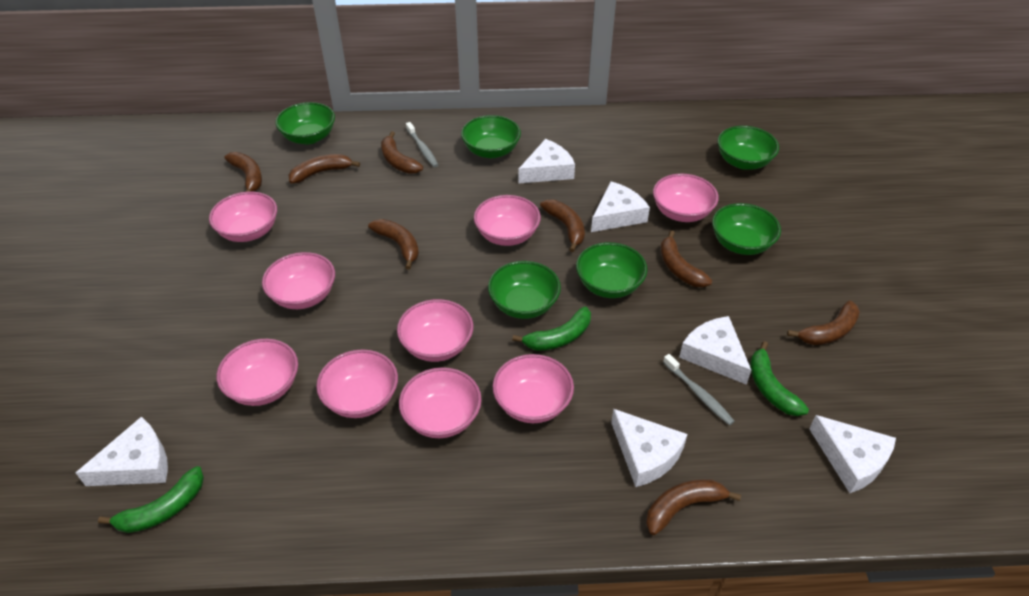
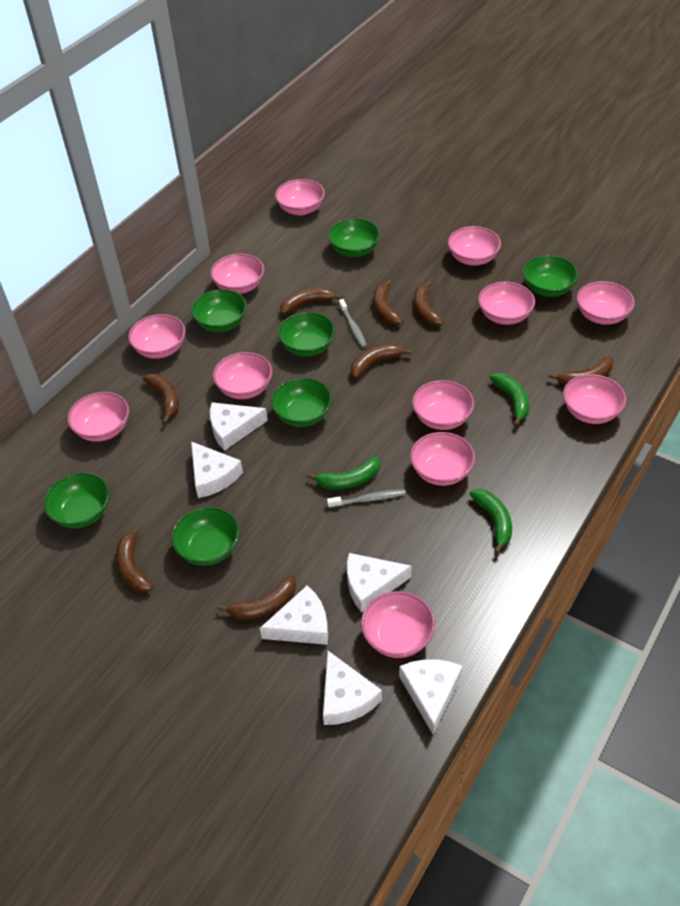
green bowl: 6 -> 7
pink bowl: 9 -> 12

